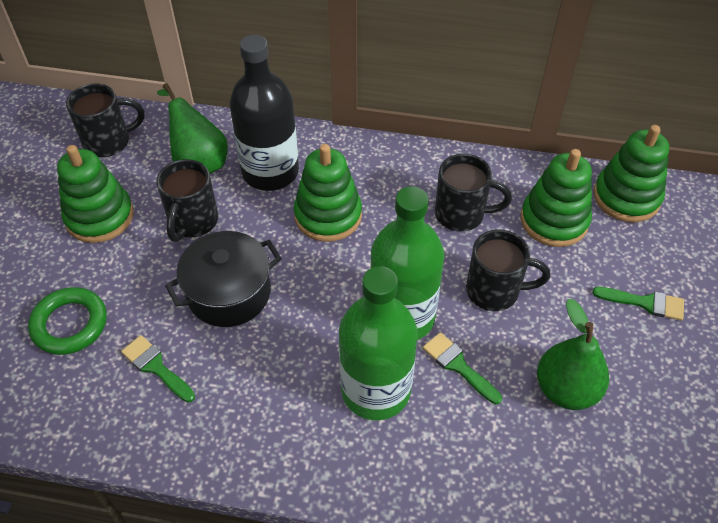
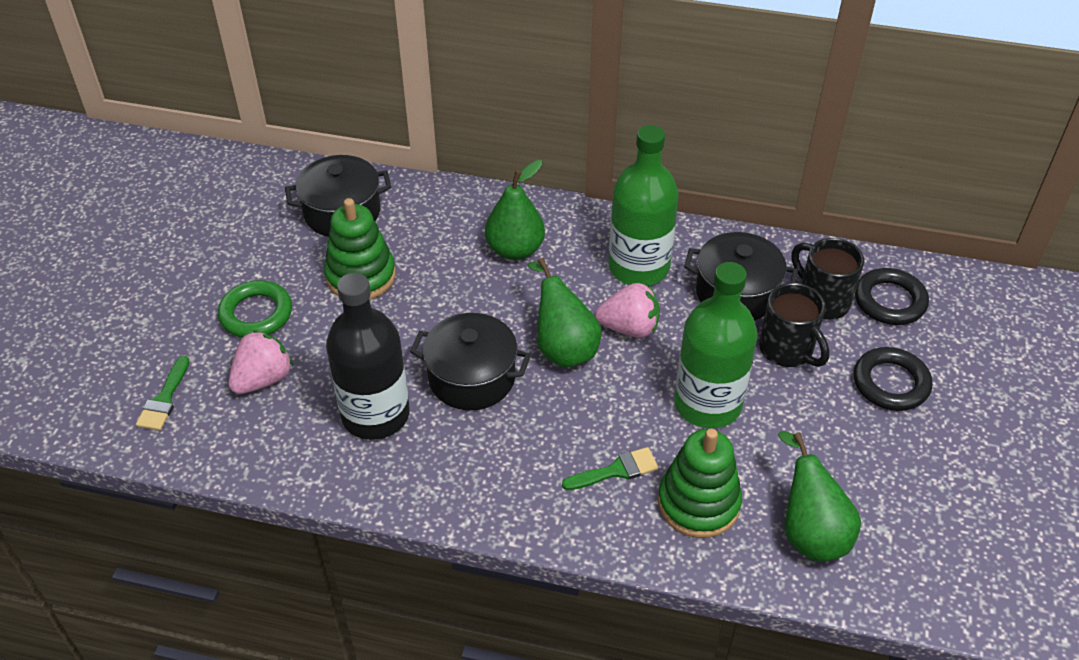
black mug: 4 -> 2
black pot: 1 -> 3
black ring: 0 -> 2
green brush: 3 -> 2
green pear: 2 -> 3
green stacking toy: 4 -> 2
pink strawberry: 0 -> 2

